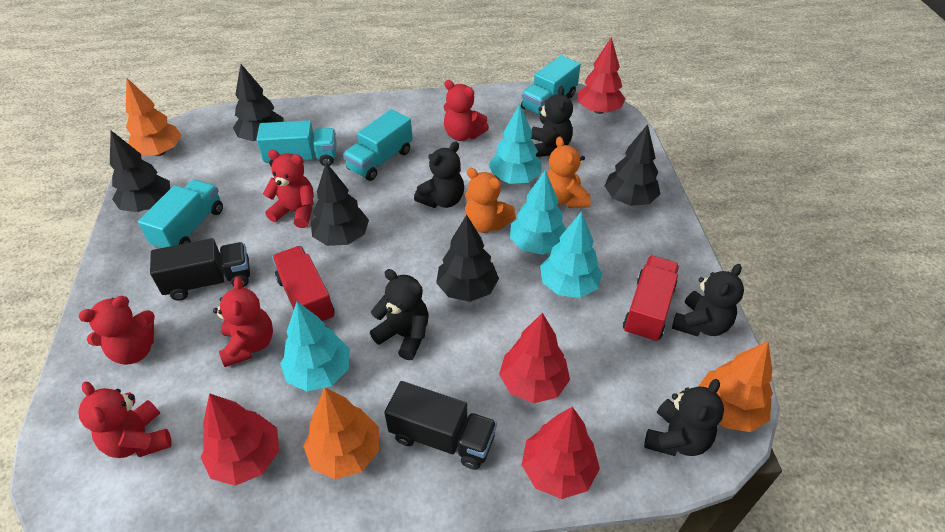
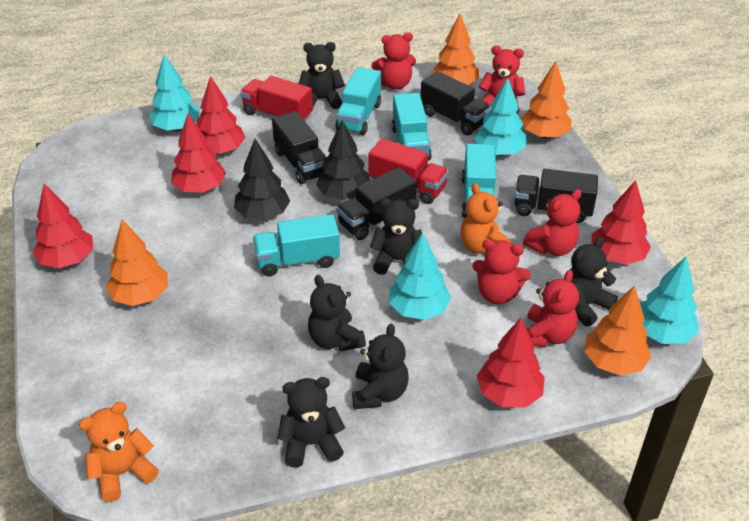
black teddy bear: 5 -> 6
black tree: 5 -> 2
black truck: 2 -> 4
orange tree: 3 -> 4
red tree: 4 -> 5

